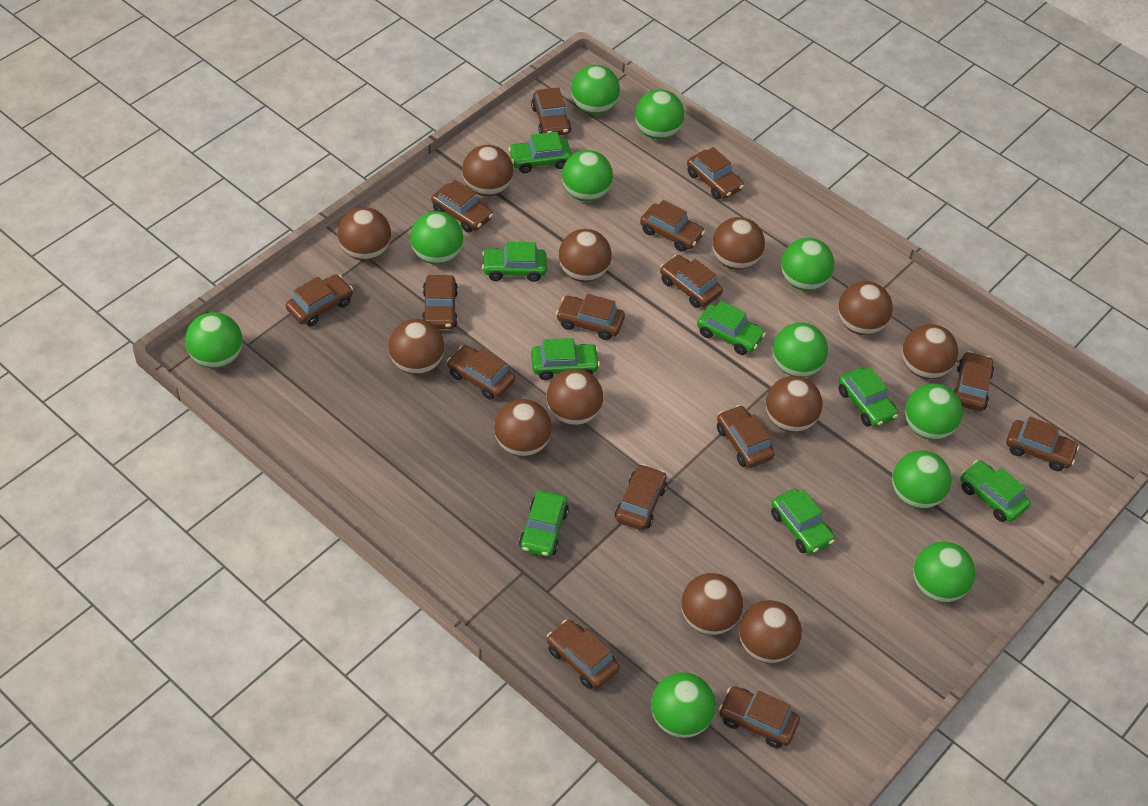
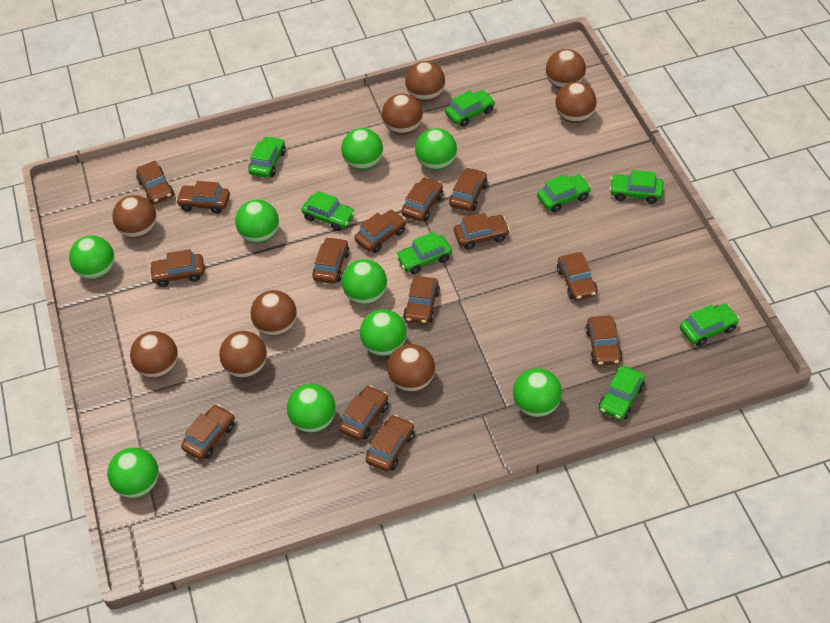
brown ball: 12 -> 9
brown car: 15 -> 14
green ball: 11 -> 9

